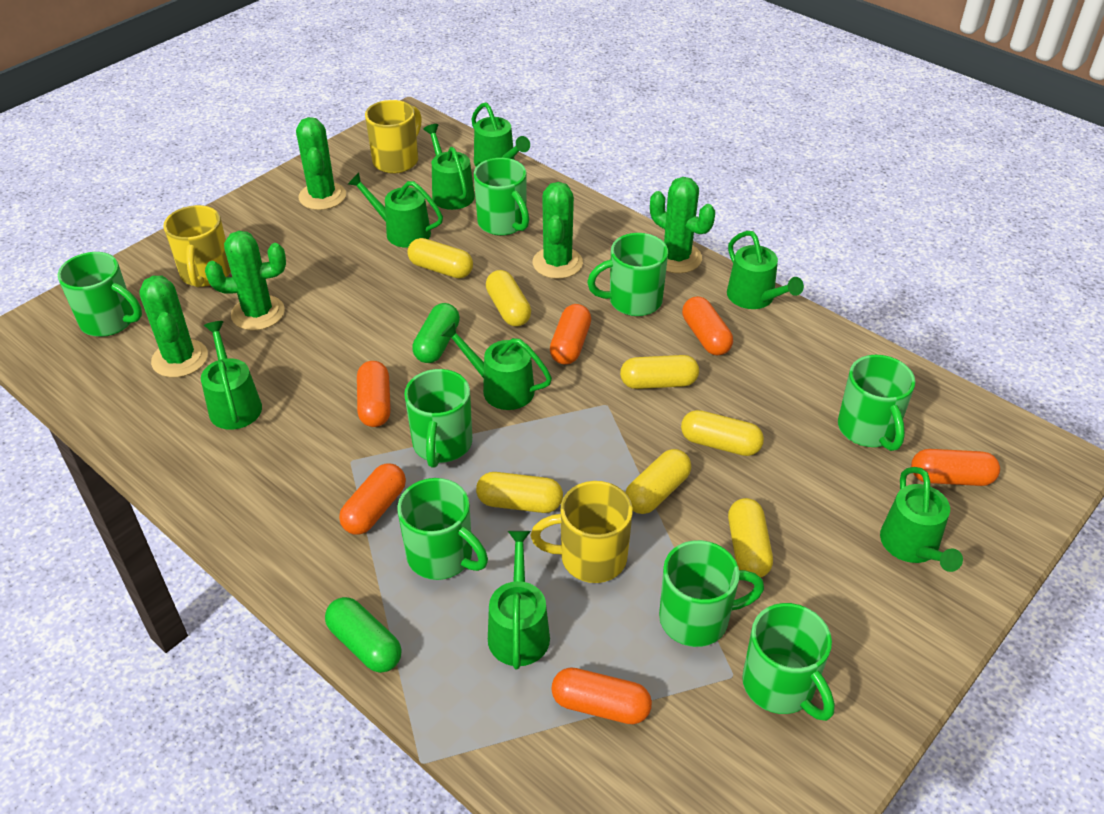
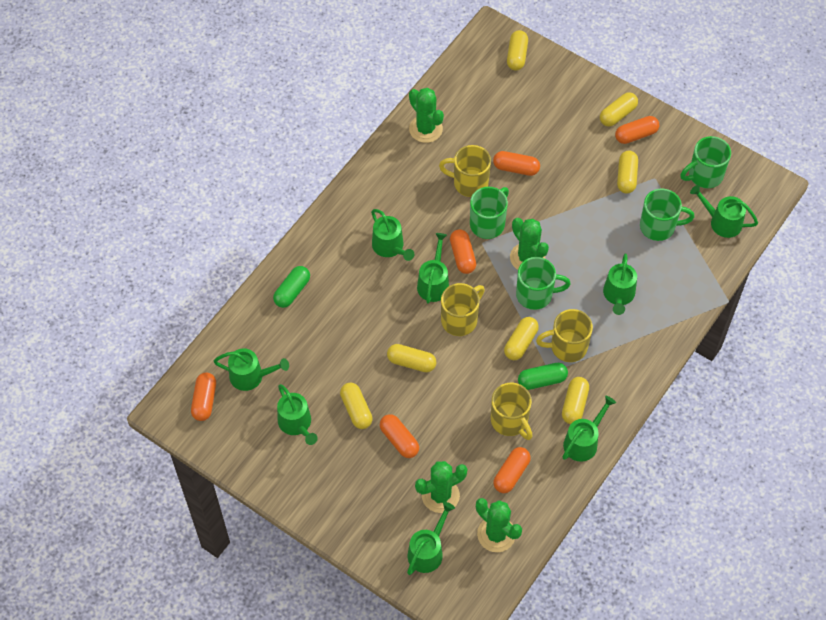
green cactus: 5 -> 4
green mug: 8 -> 4
yellow mug: 3 -> 4

